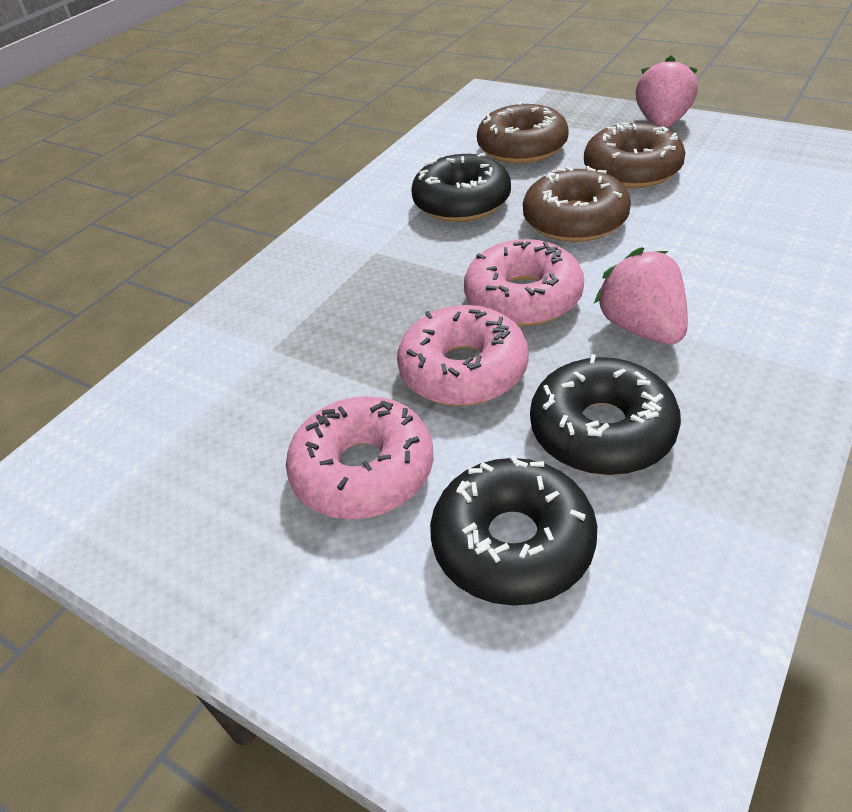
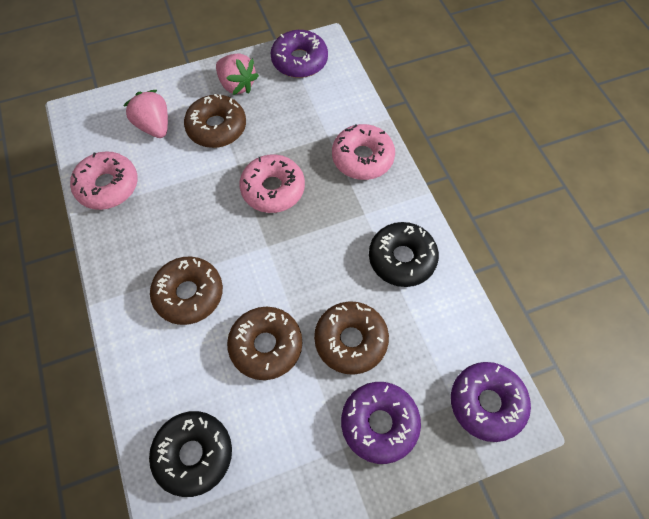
black donut: 3 -> 2
brown donut: 3 -> 4
purple donut: 0 -> 3

